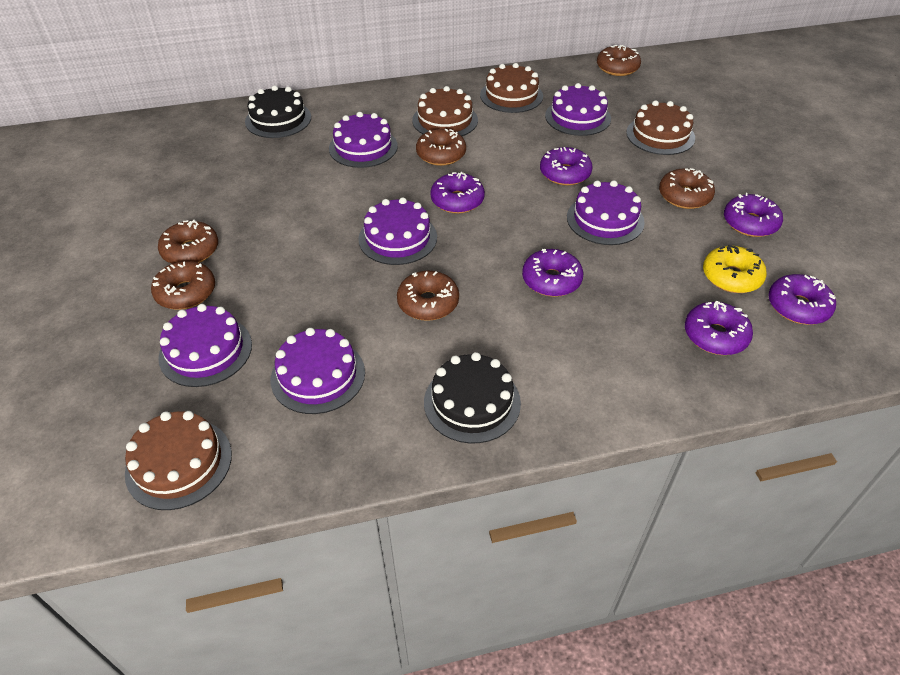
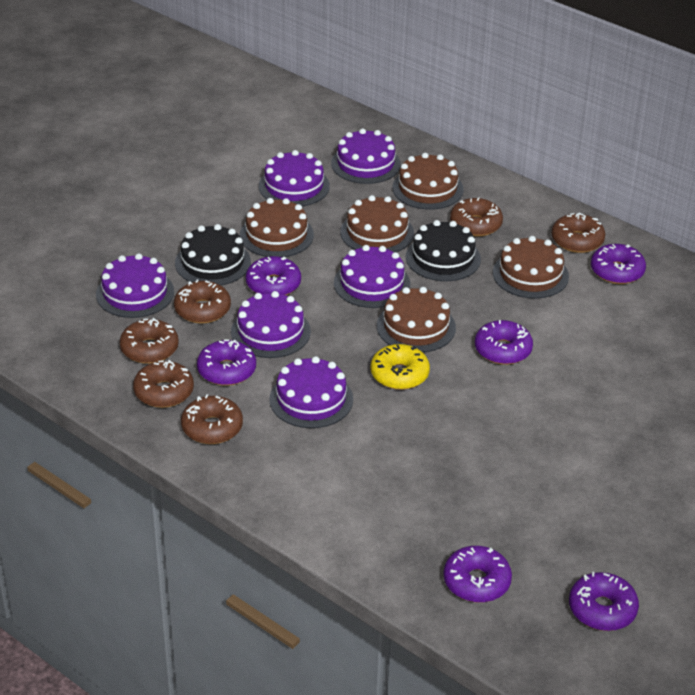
brown cake: 4 -> 5

